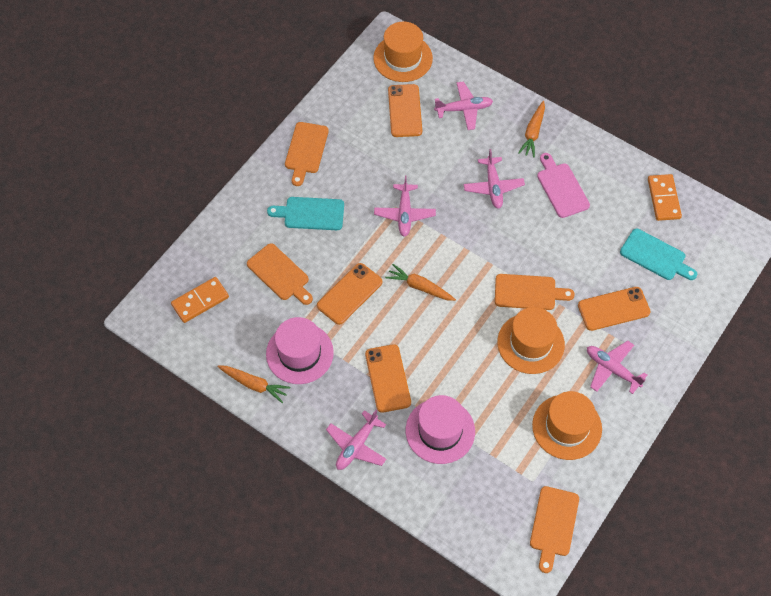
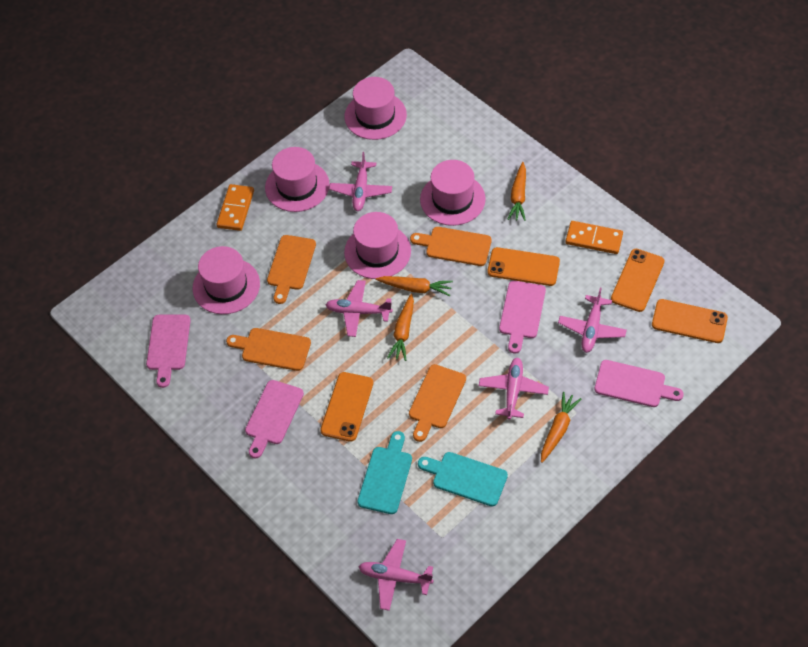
orange carrot: 3 -> 4
orange hat: 3 -> 0
pink cutting board: 1 -> 4
pink hat: 2 -> 5

